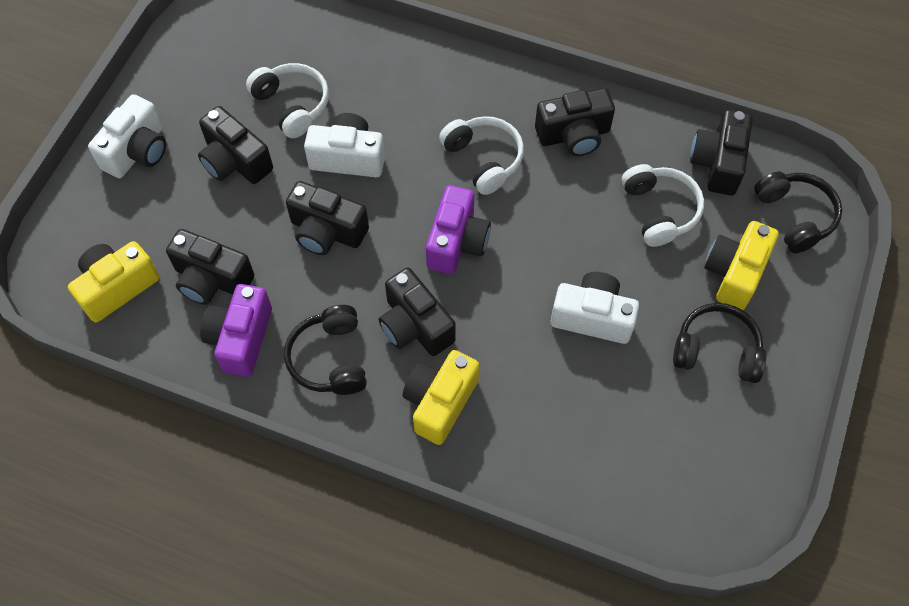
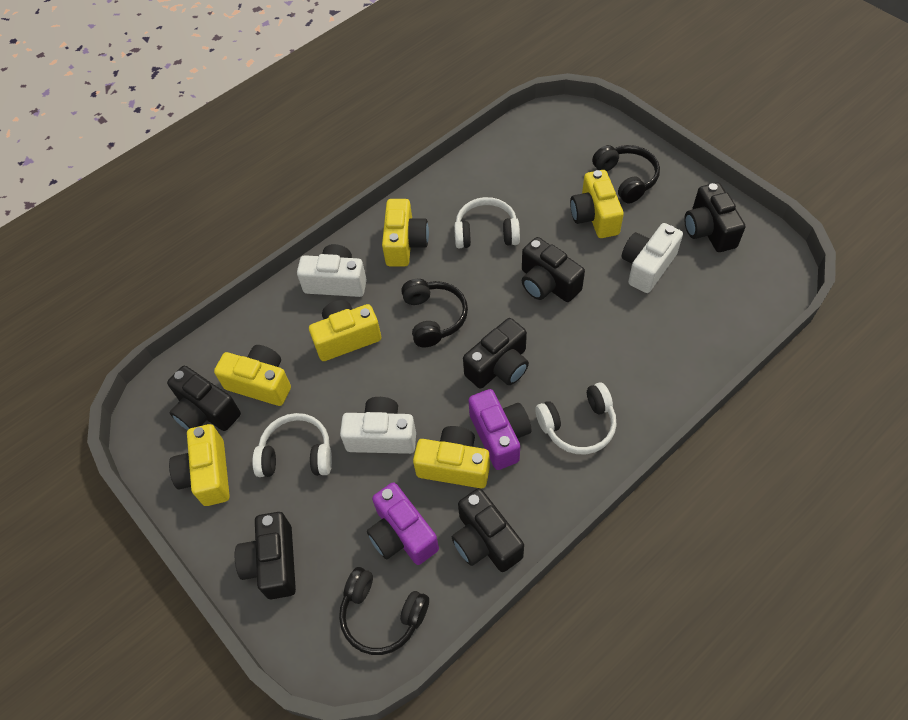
yellow camera: 3 -> 6

